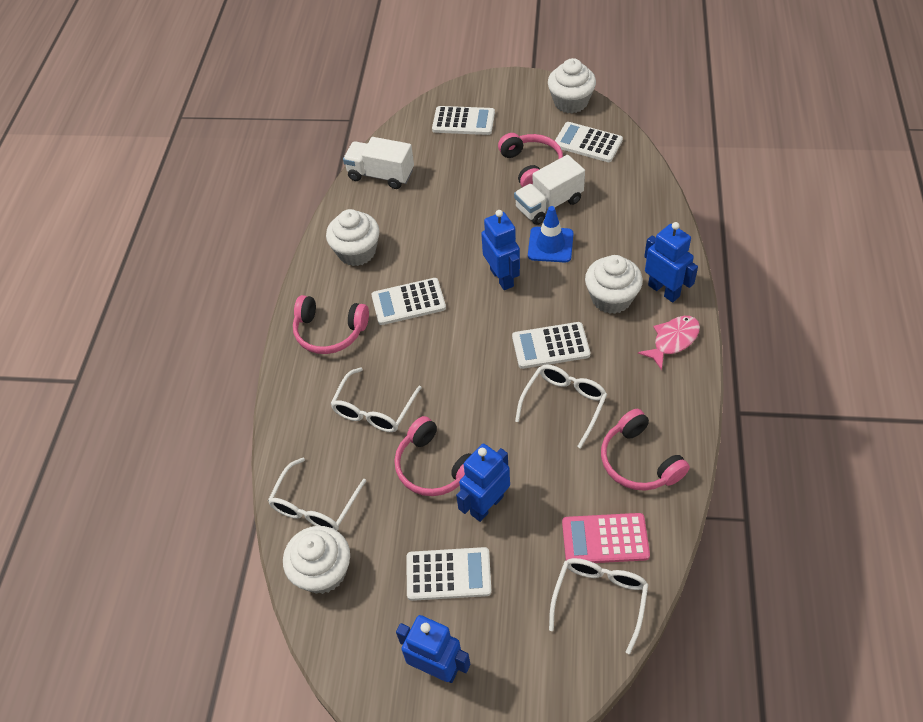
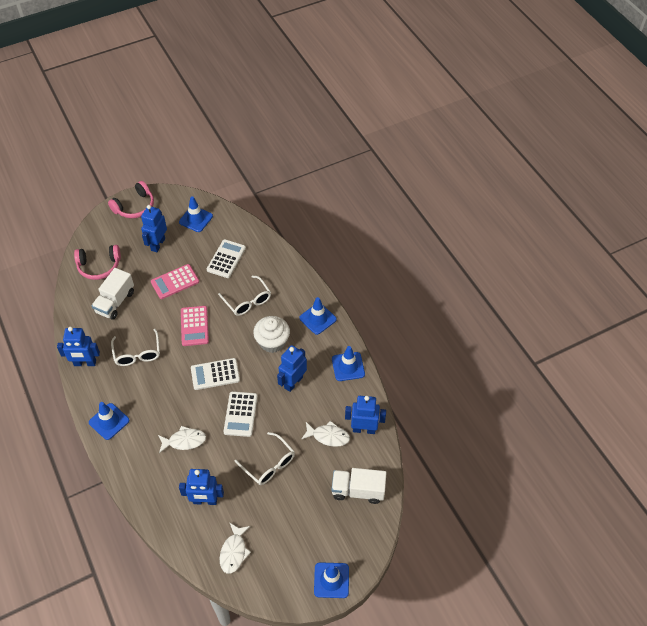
blue robot: 4 -> 5
blue traffic cone: 1 -> 5
pink calculator: 1 -> 2
pink fish: 1 -> 0
pink headphones: 4 -> 2
white calculator: 5 -> 3
white cupcake: 4 -> 1
white fish: 0 -> 3
white glasses: 4 -> 3

